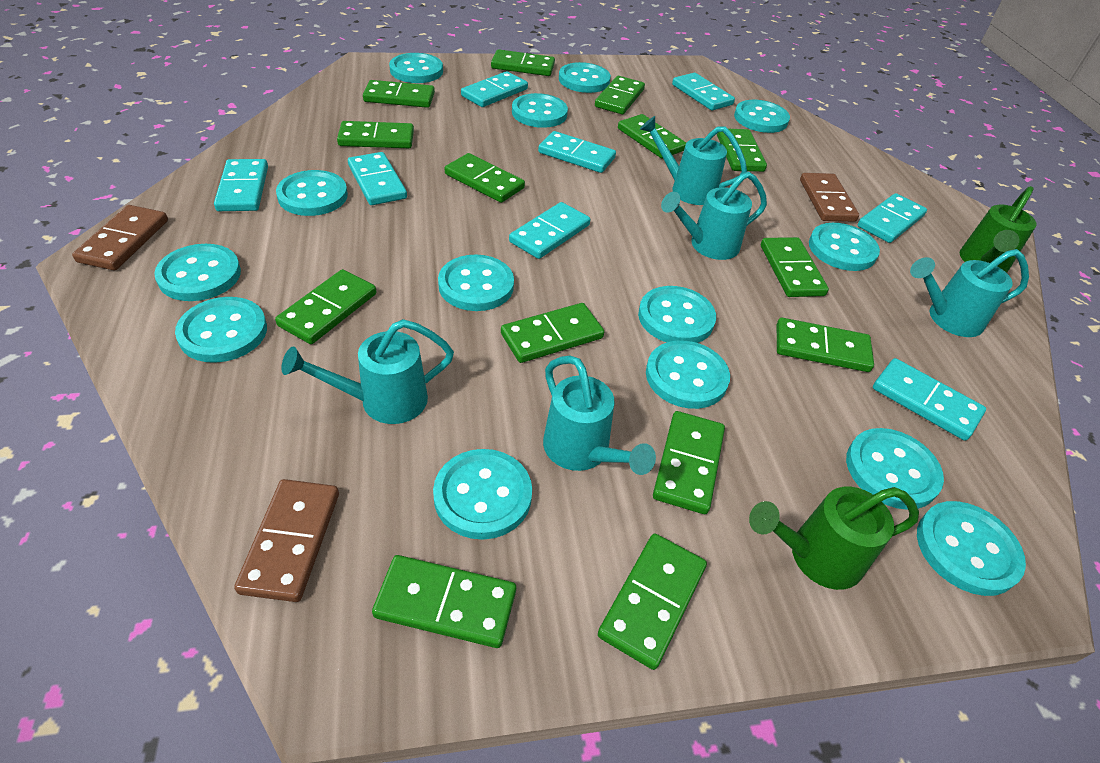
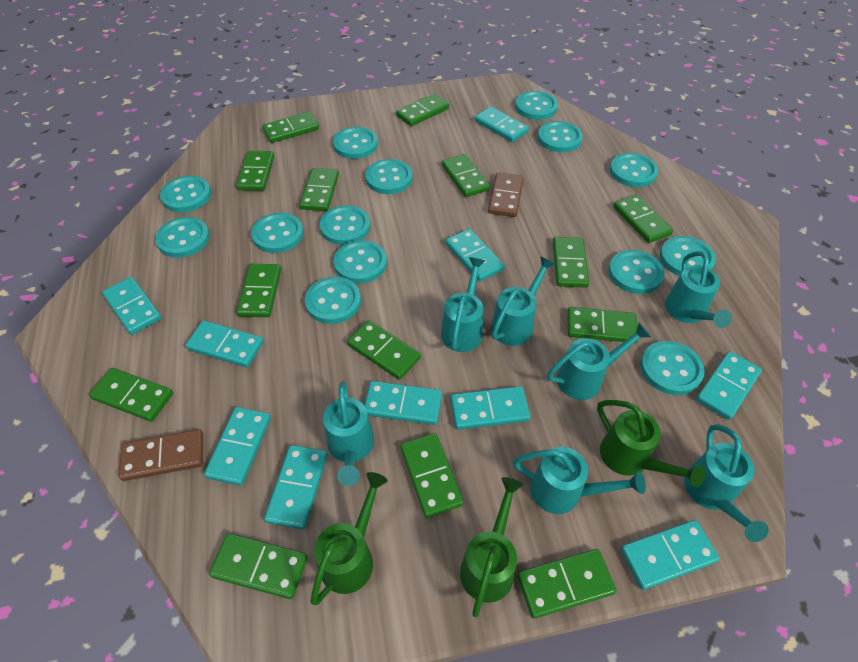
brown domino: 3 -> 2
green watering can: 2 -> 3
turquoise domino: 8 -> 10
turquoise watering can: 5 -> 7

